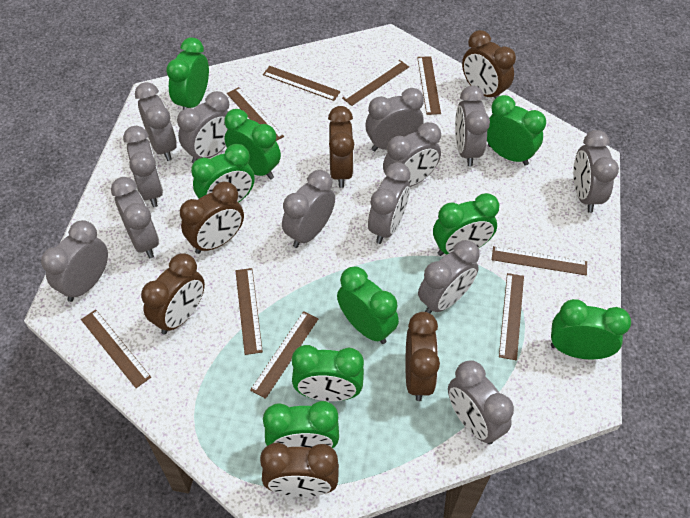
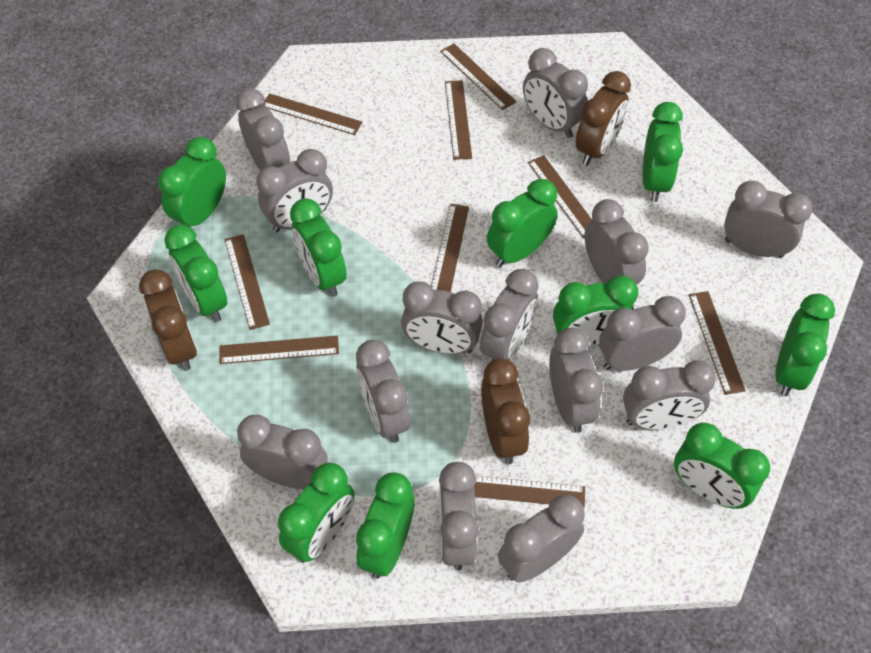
brown clock: 6 -> 3
green clock: 9 -> 10
grey clock: 13 -> 14

